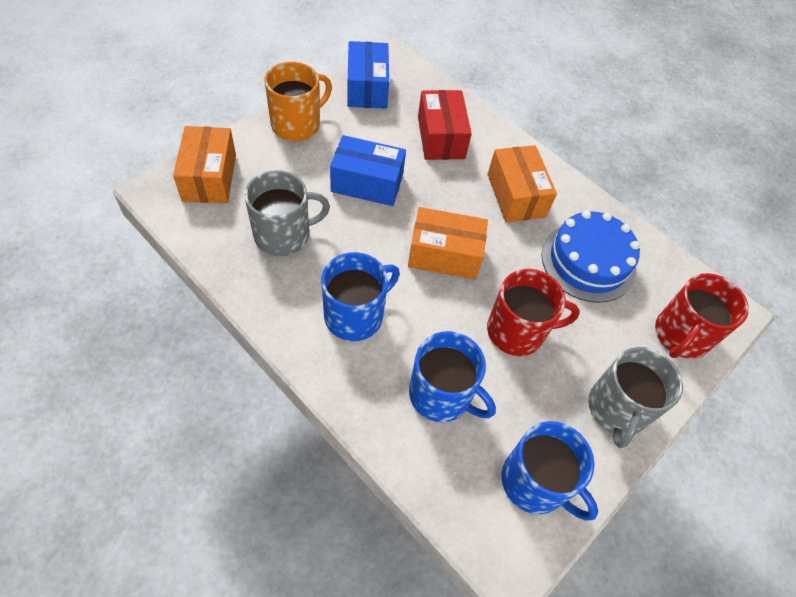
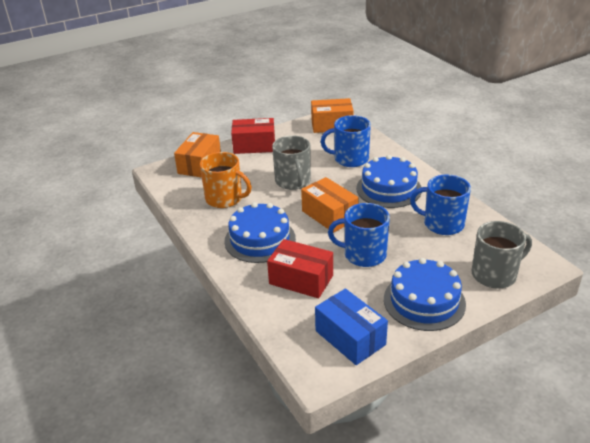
blue box: 2 -> 1
blue cake: 1 -> 3
red box: 1 -> 2
red mug: 2 -> 0

